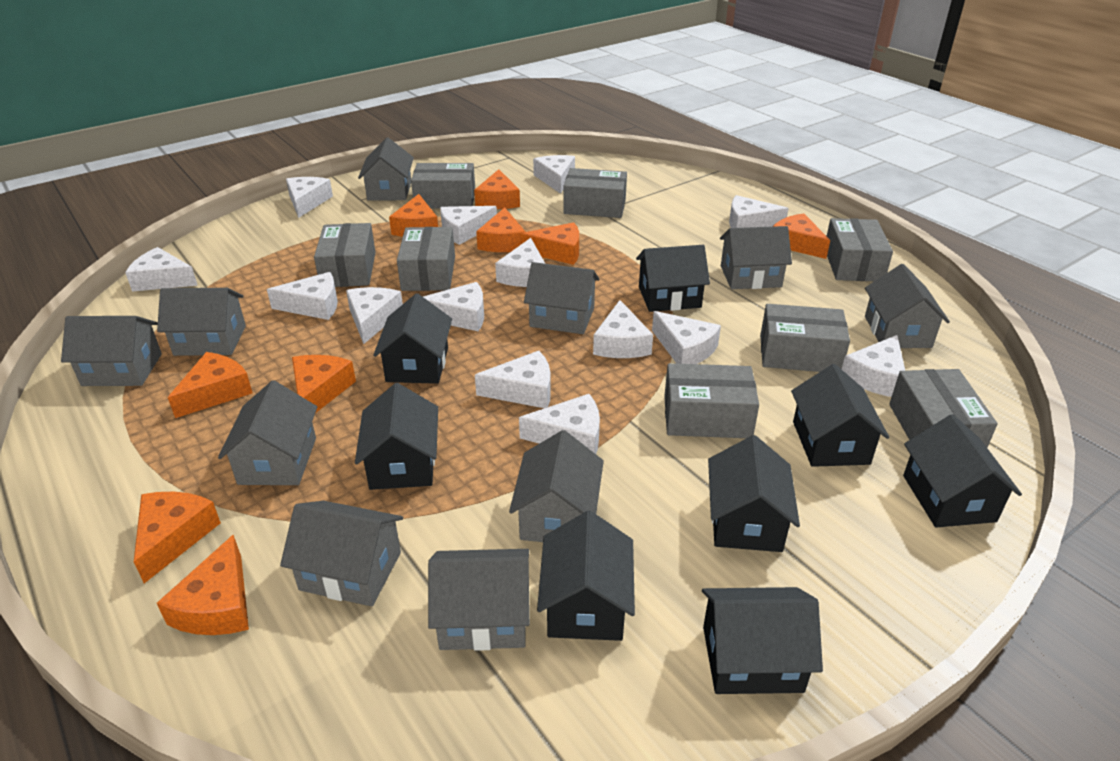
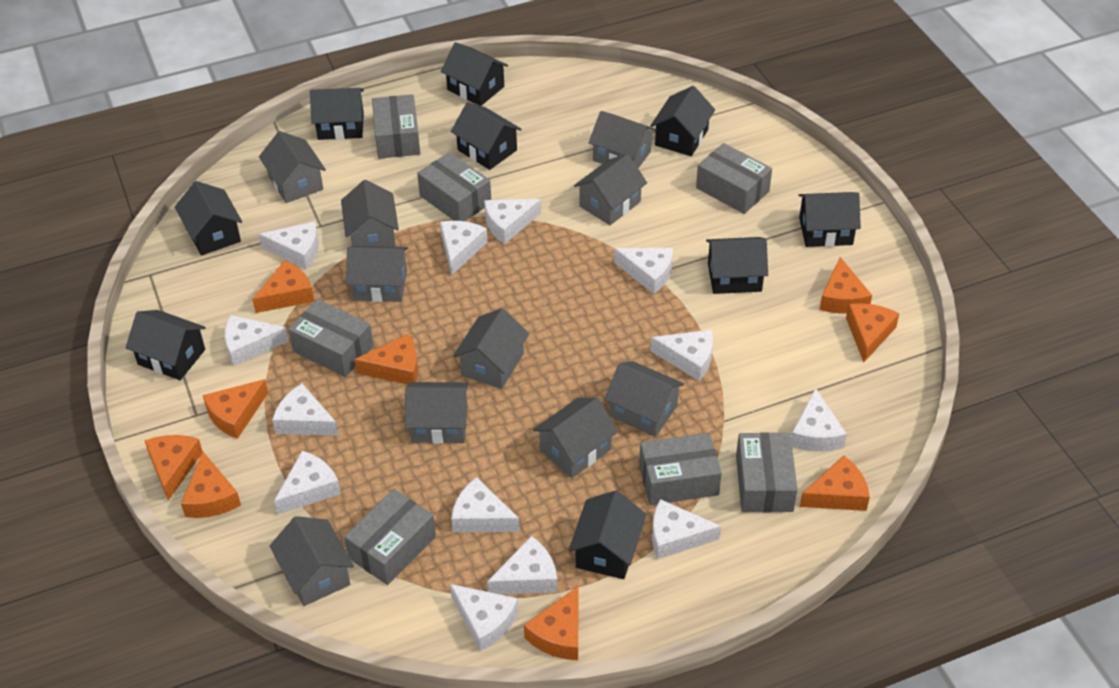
black house: 8 -> 9
grey box: 8 -> 7
white cheese: 14 -> 13

